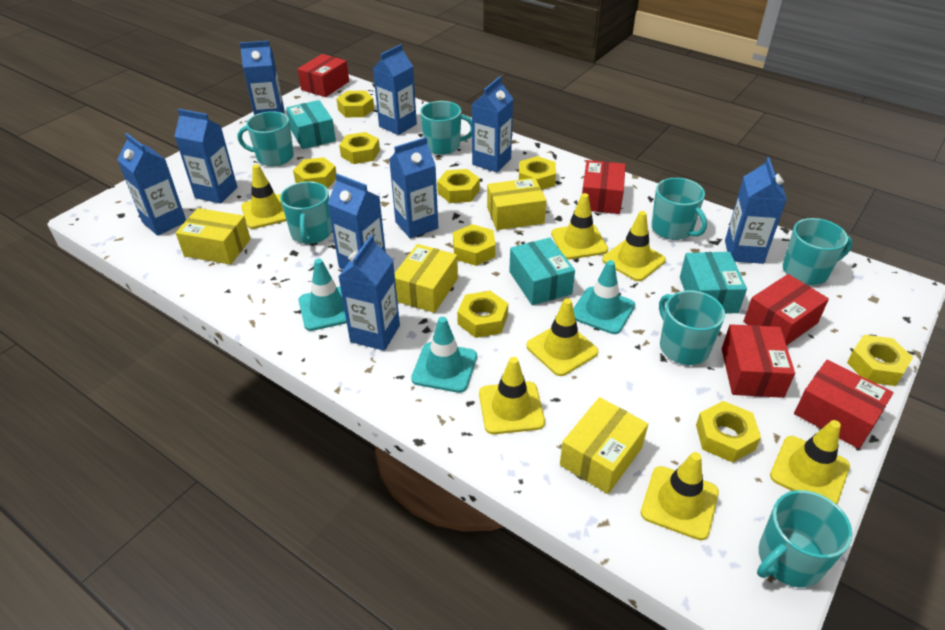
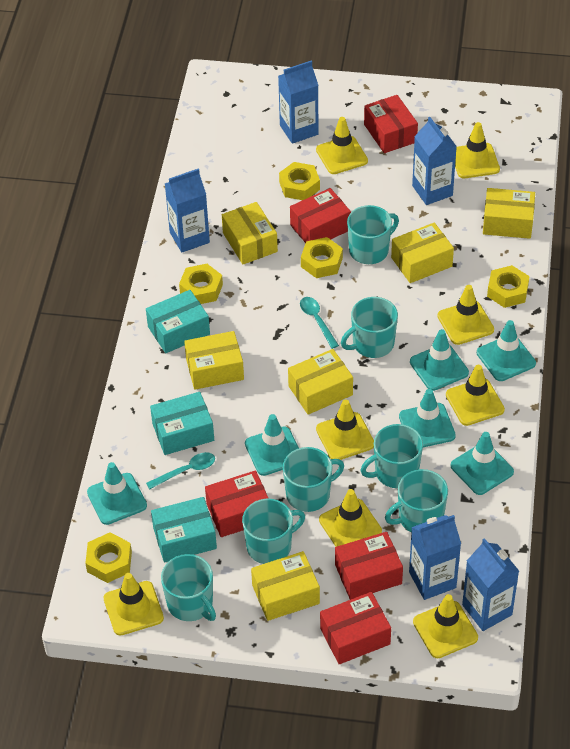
blue carton: 9 -> 5
turquoise spoon: 0 -> 2
turquoise traffic cone: 3 -> 6
yellow box: 4 -> 6
yellow nut: 9 -> 5
yellow traffic cone: 7 -> 8

